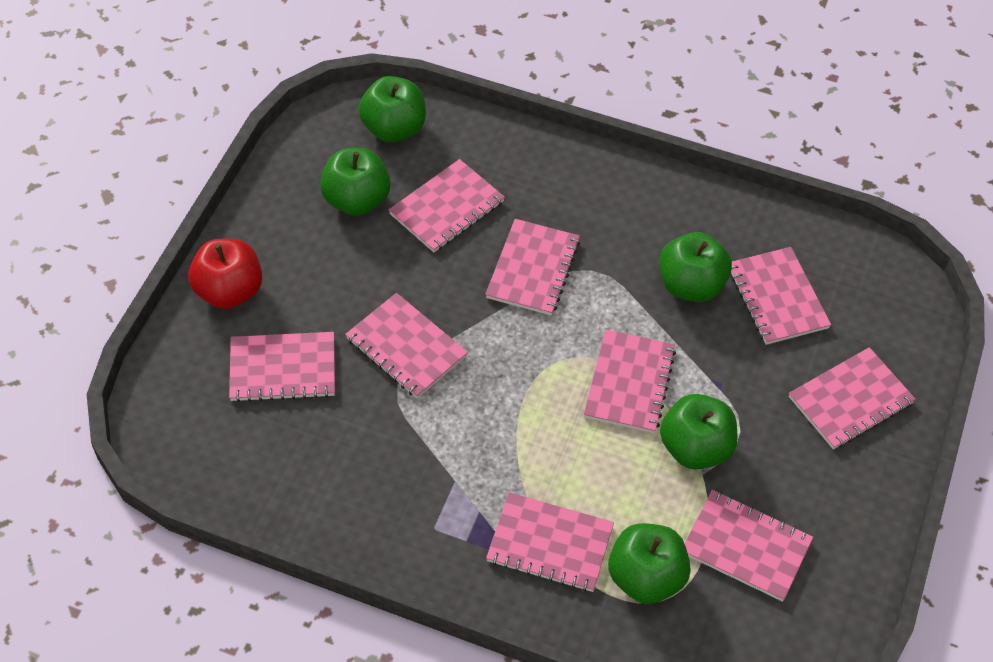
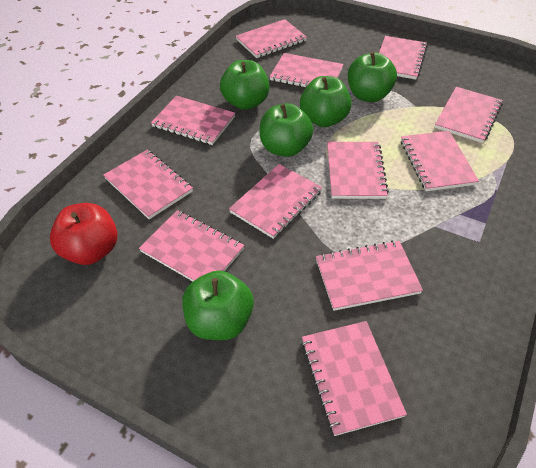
pink notebook: 9 -> 12

